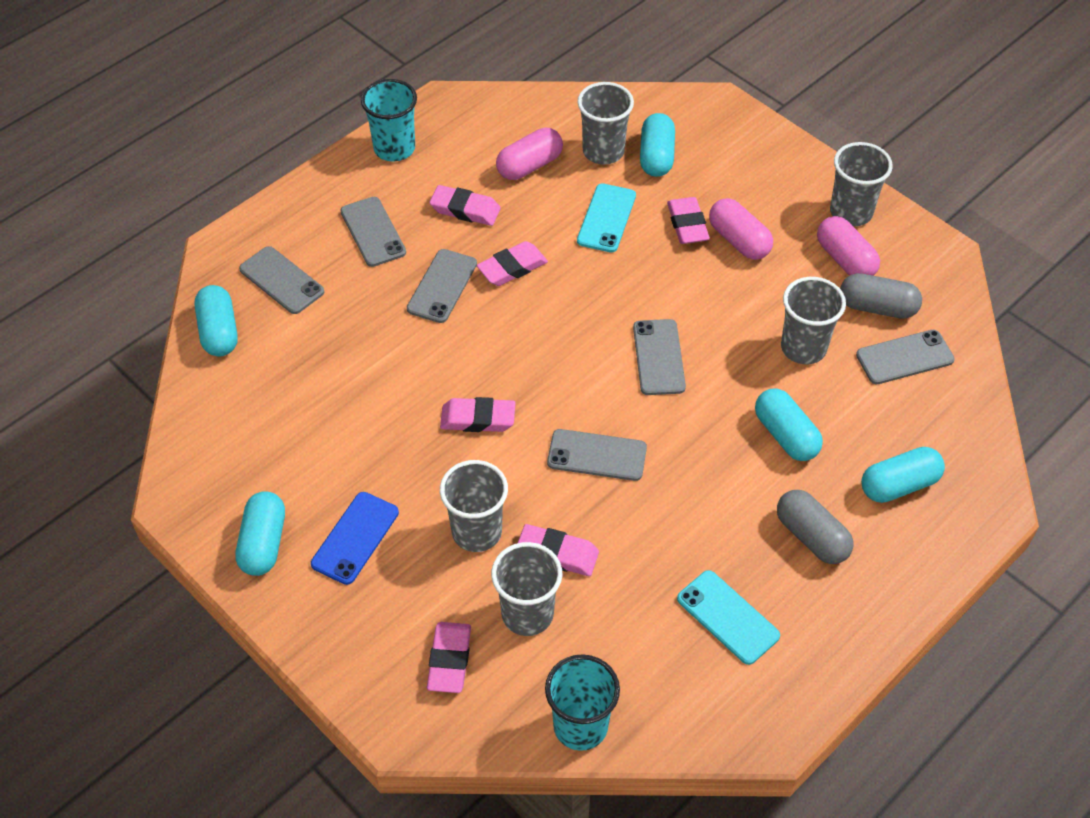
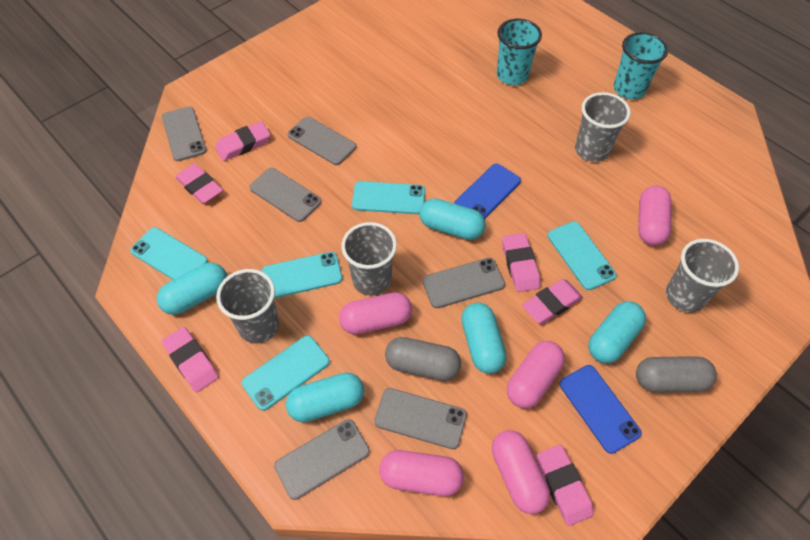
blue phone: 1 -> 2
grey cup: 5 -> 4
pink capsule: 3 -> 5
turquoise phone: 2 -> 5

